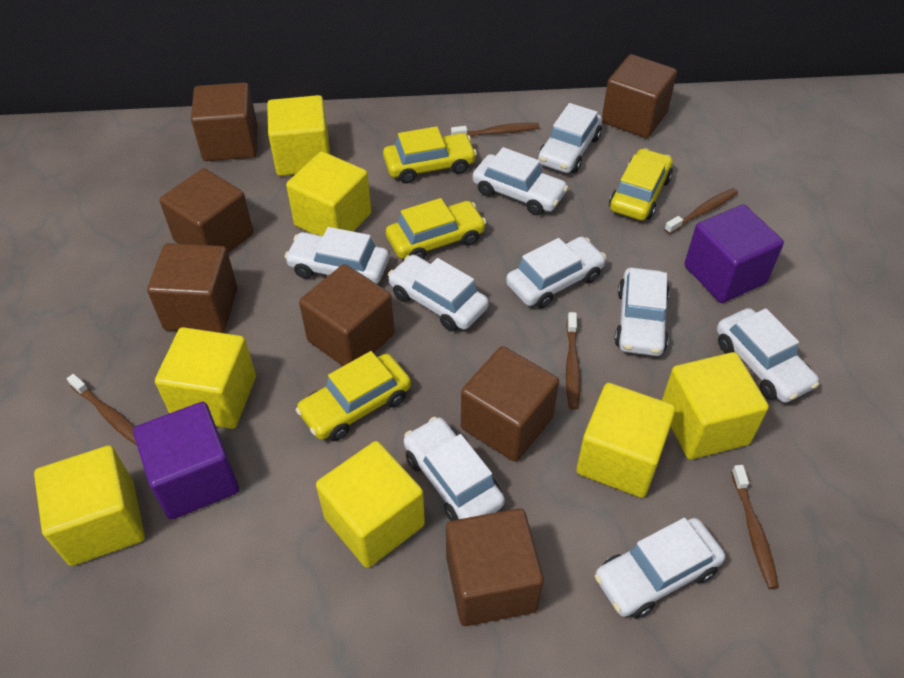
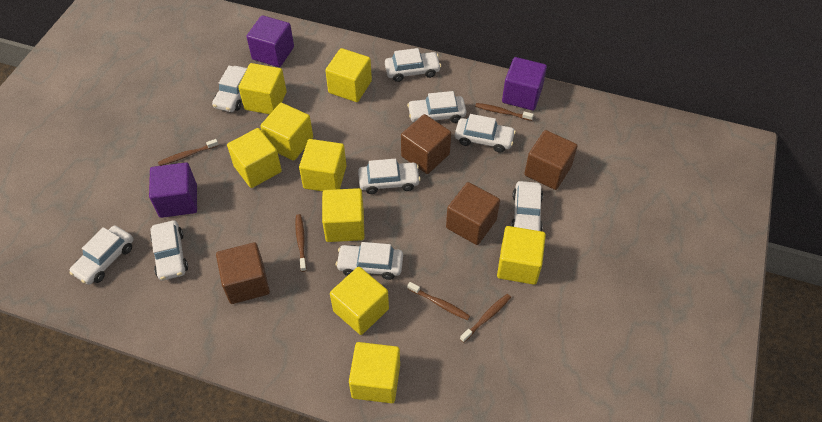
brown cube: 7 -> 4
purple cube: 2 -> 3
yellow car: 4 -> 0
yellow cube: 7 -> 9

